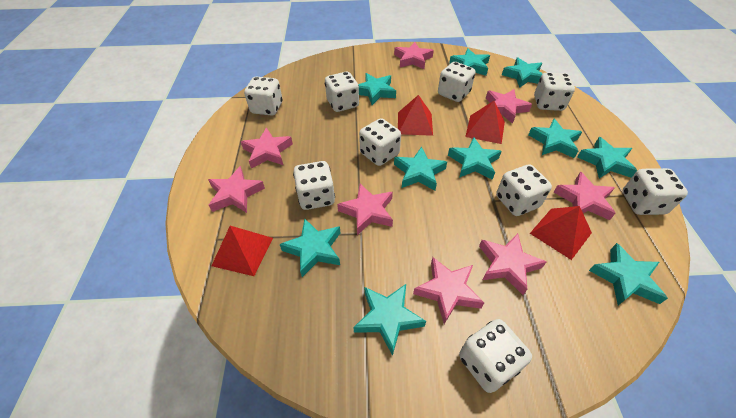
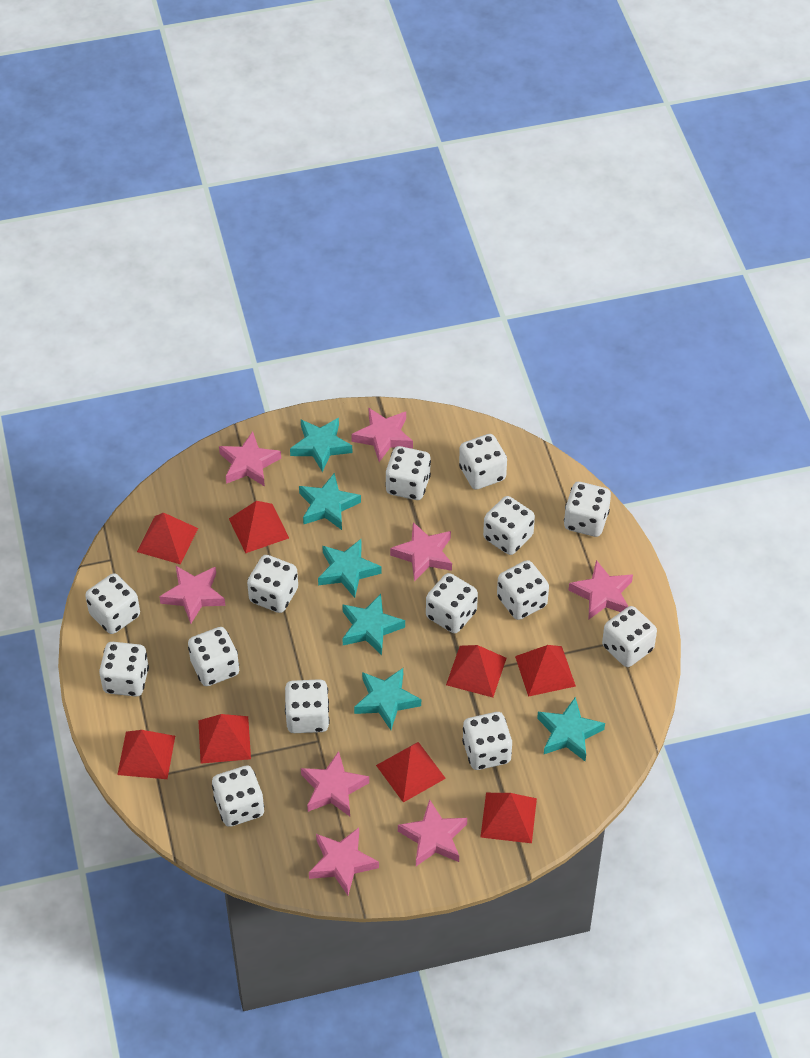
red pyramid: 4 -> 8
turquoise star: 10 -> 6
white dice: 9 -> 14

